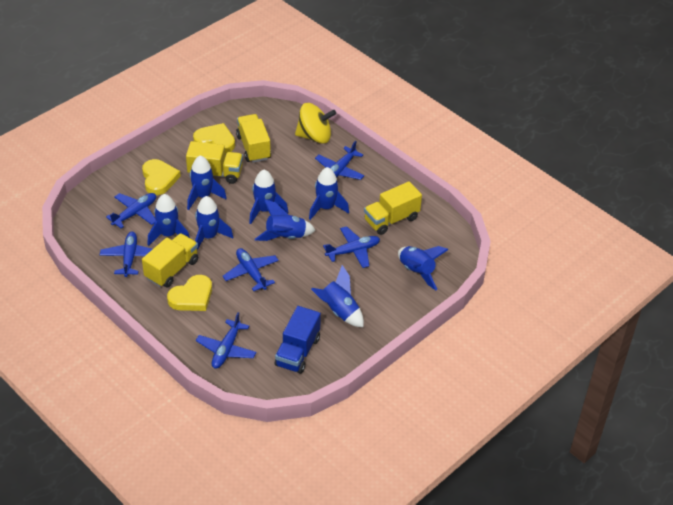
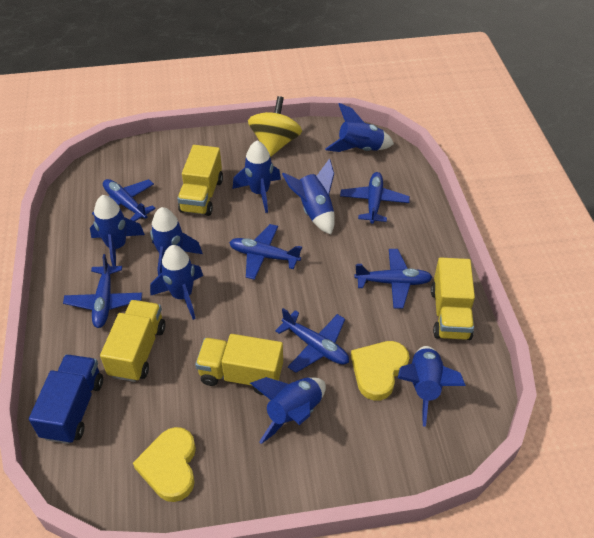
yellow heart: 3 -> 2

